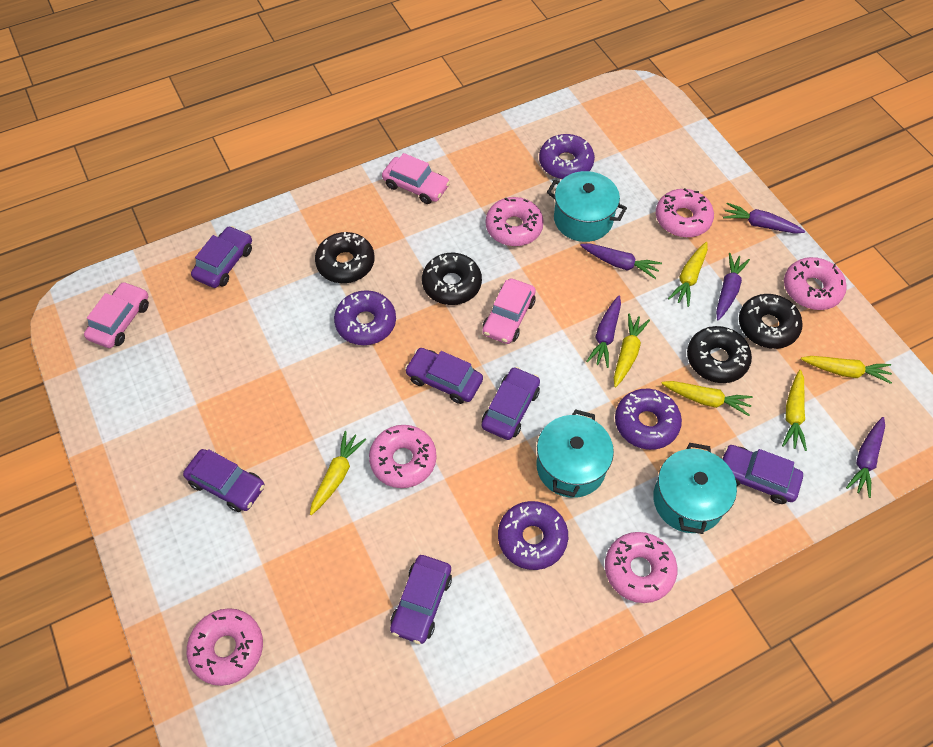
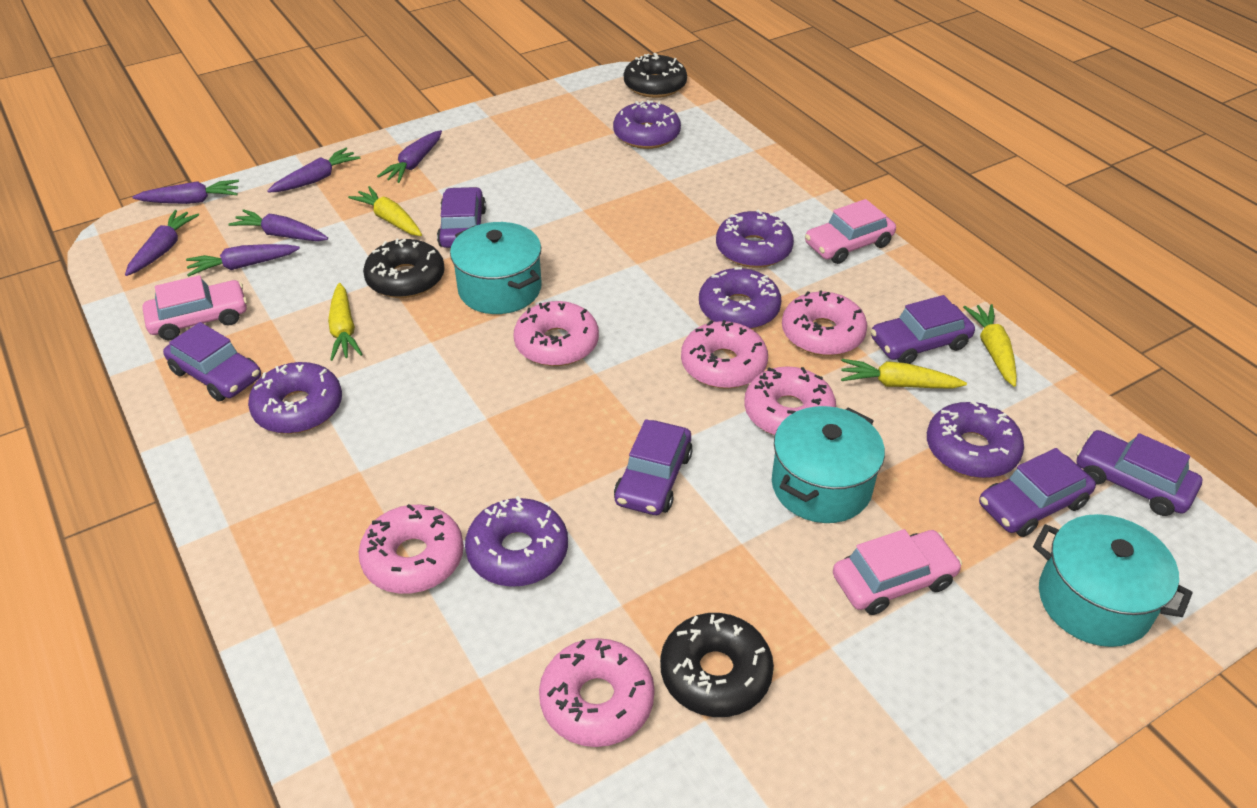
black donut: 4 -> 3
purple carrot: 5 -> 6
purple donut: 4 -> 6
yellow carrot: 6 -> 4

